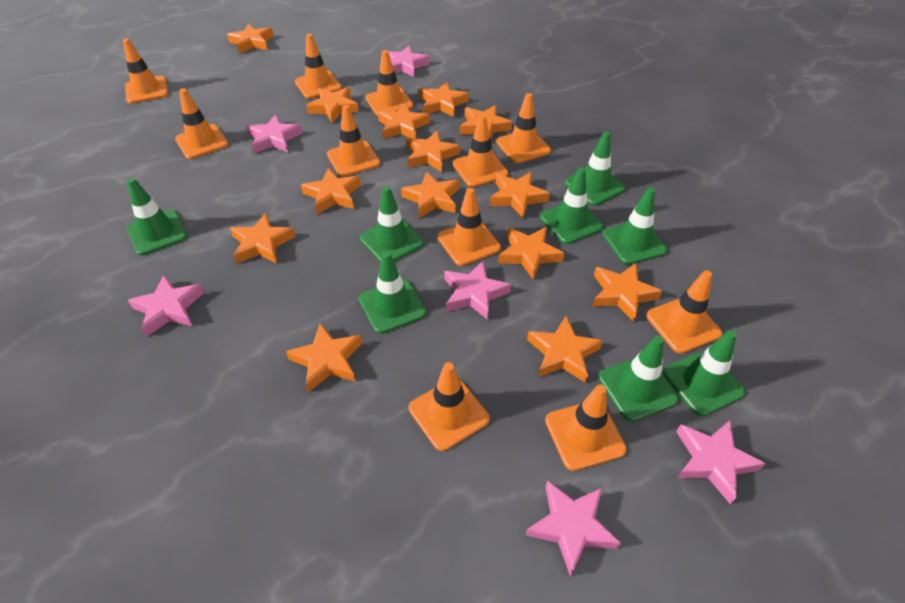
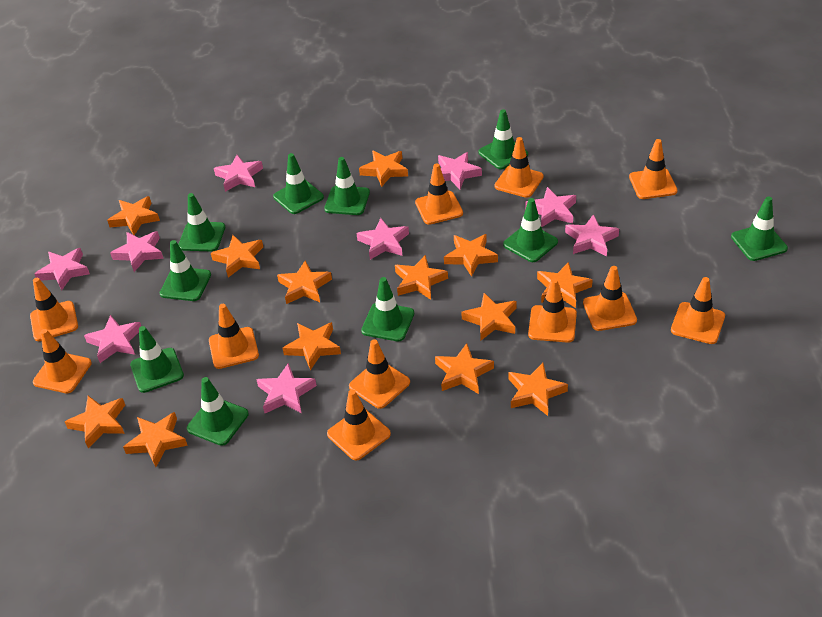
green traffic cone: 8 -> 10
orange star: 14 -> 13
pink star: 6 -> 9

